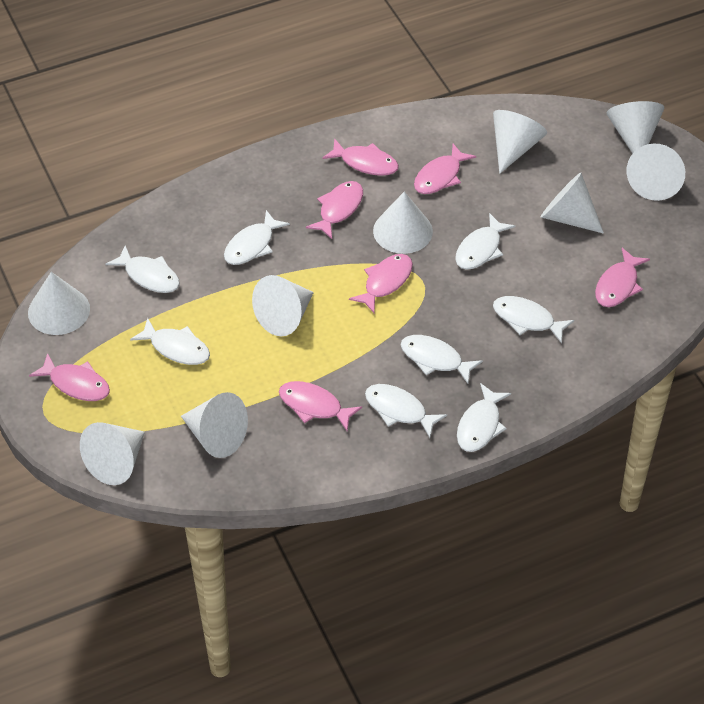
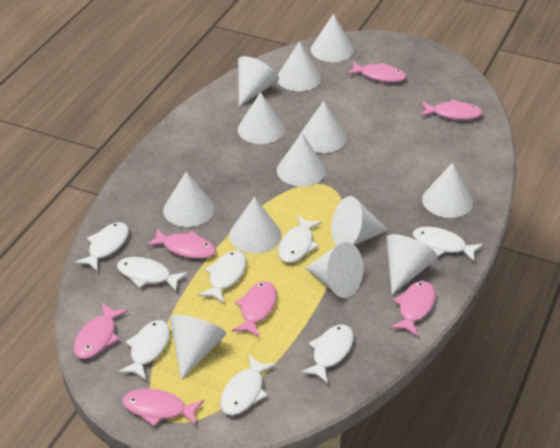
white cone: 9 -> 13

